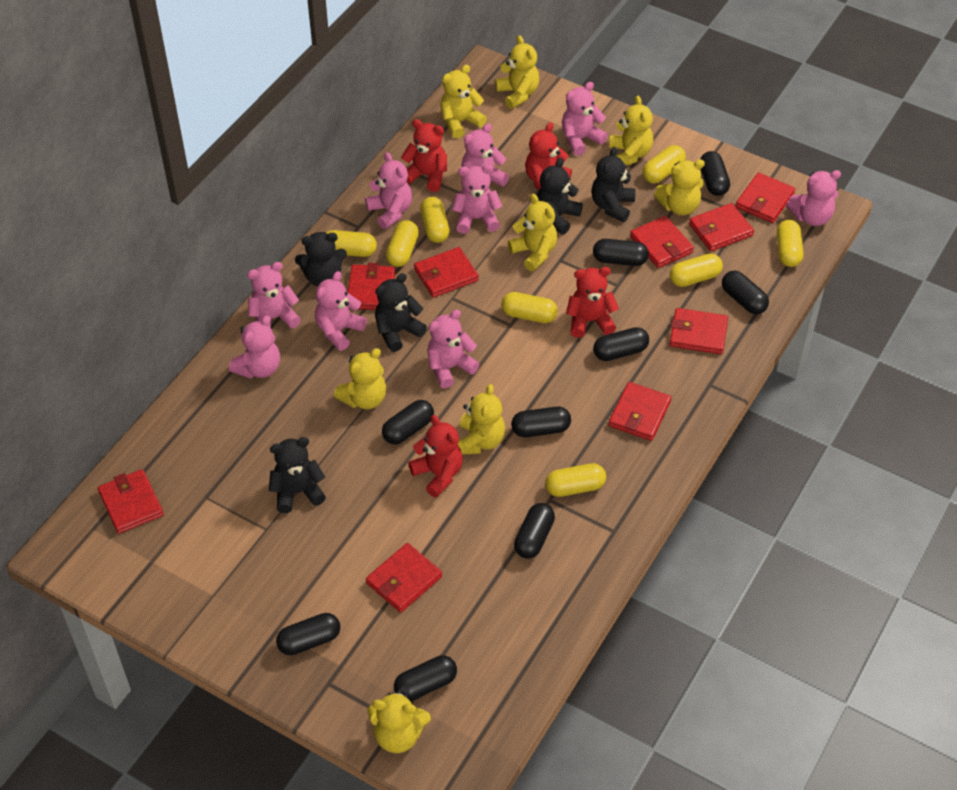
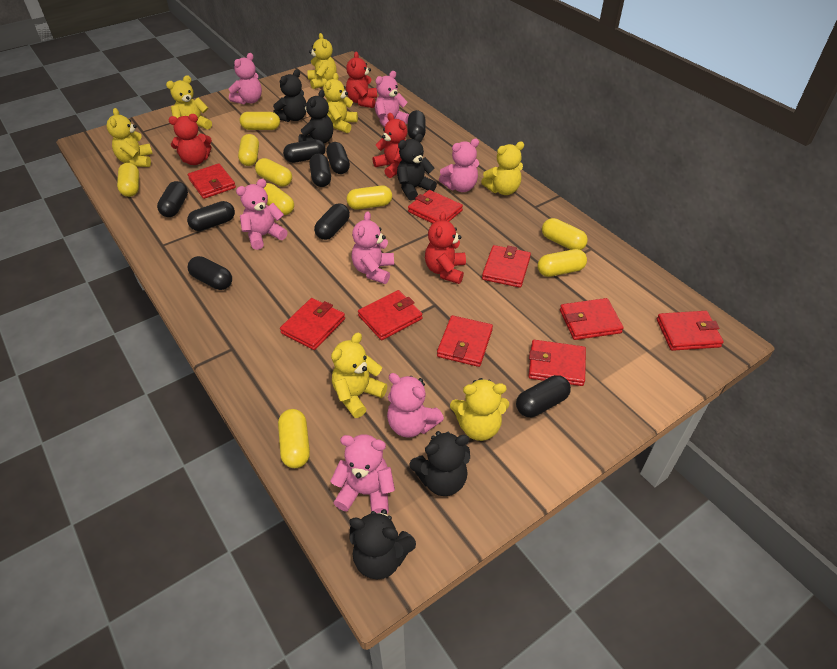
pink teddy bear: 9 -> 7
yellow capsule: 8 -> 9
yellow teddy bear: 8 -> 7

